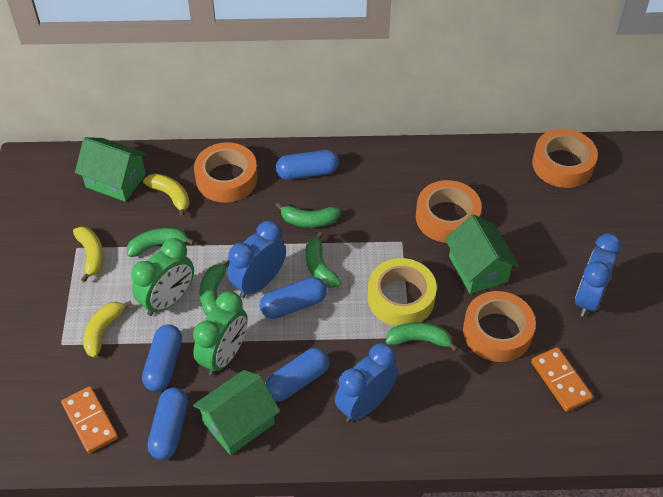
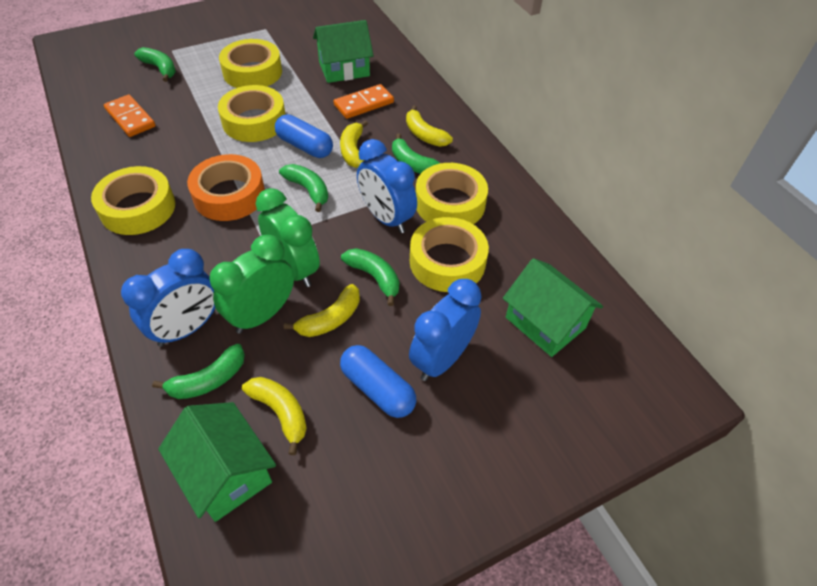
blue capsule: 5 -> 2
orange tape: 4 -> 1
yellow banana: 3 -> 4
yellow tape: 1 -> 5

